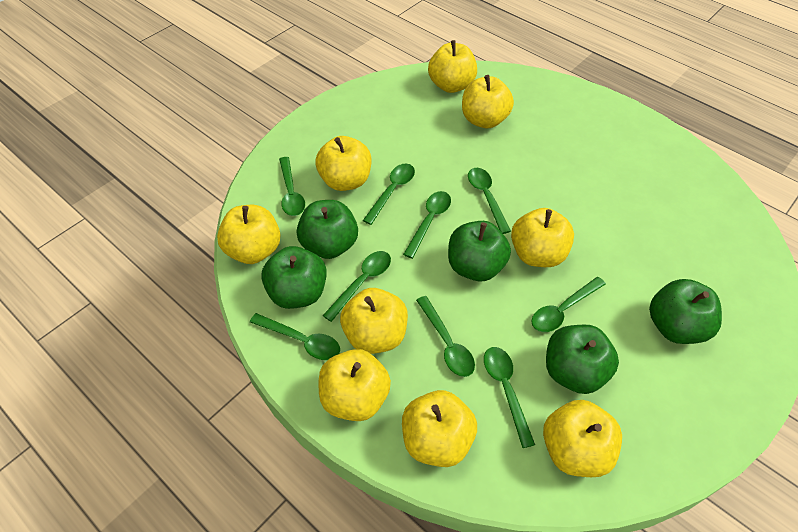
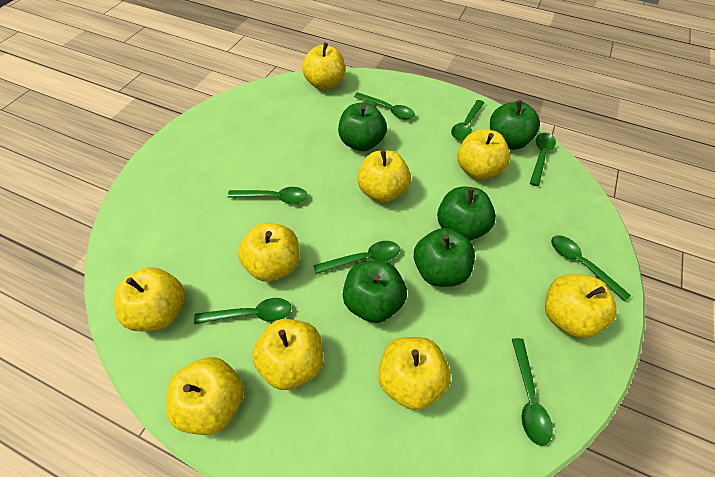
green spoon: 9 -> 8

